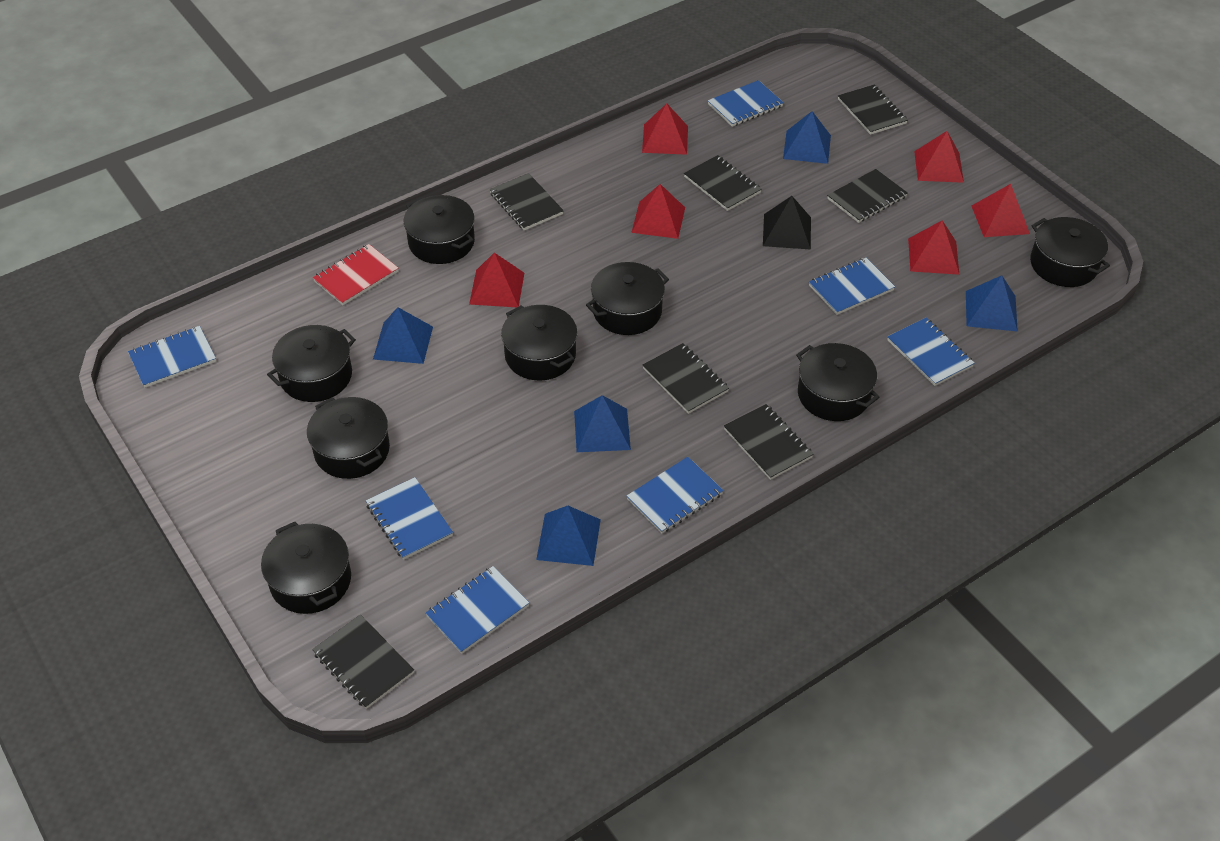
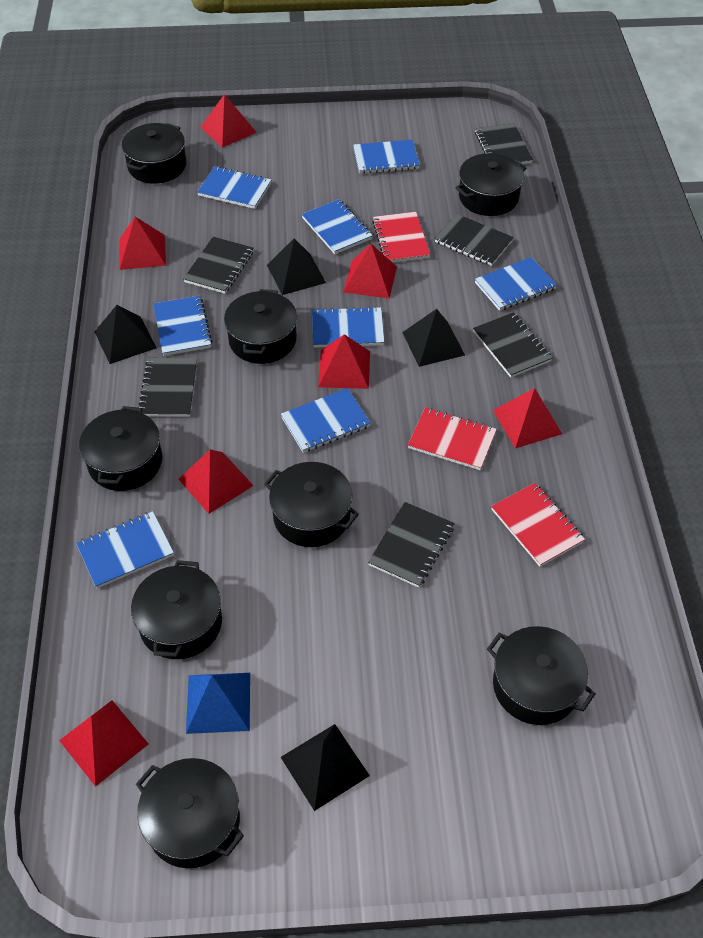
black notebook: 7 -> 6
black pyramid: 1 -> 4
blue notebook: 7 -> 8
blue pyramid: 5 -> 1
red notebook: 1 -> 3
red pyramid: 6 -> 7

